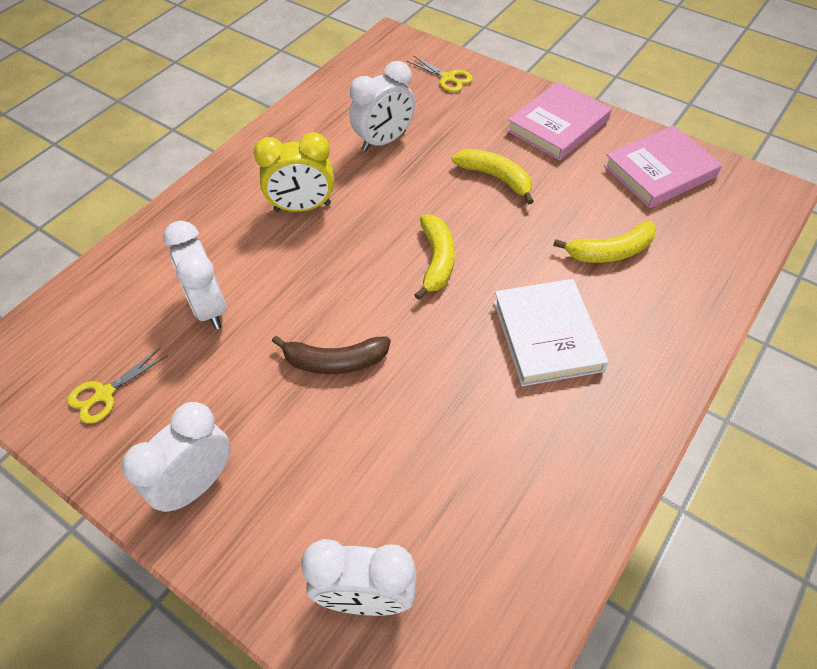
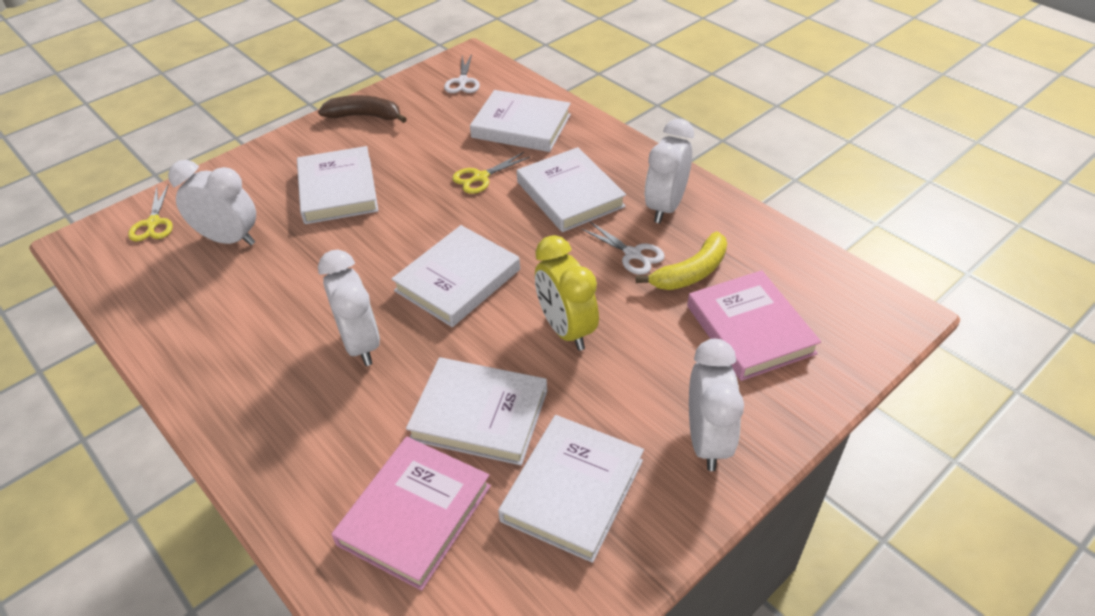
white book: 1 -> 6
white scissors: 0 -> 2
yellow banana: 3 -> 1

